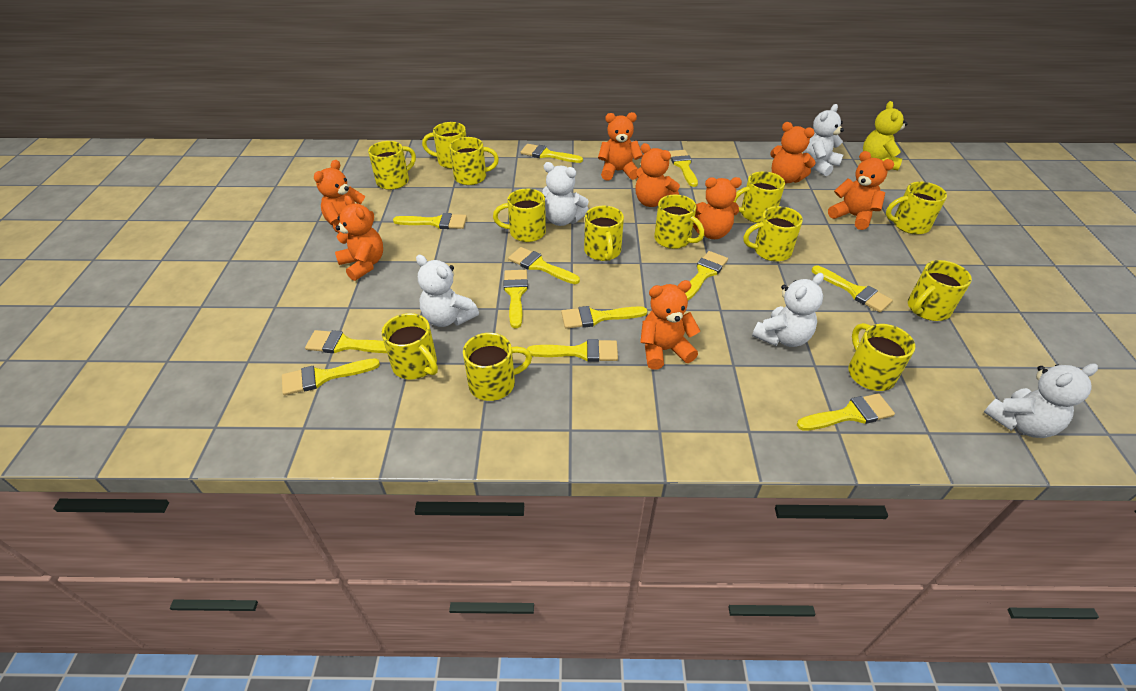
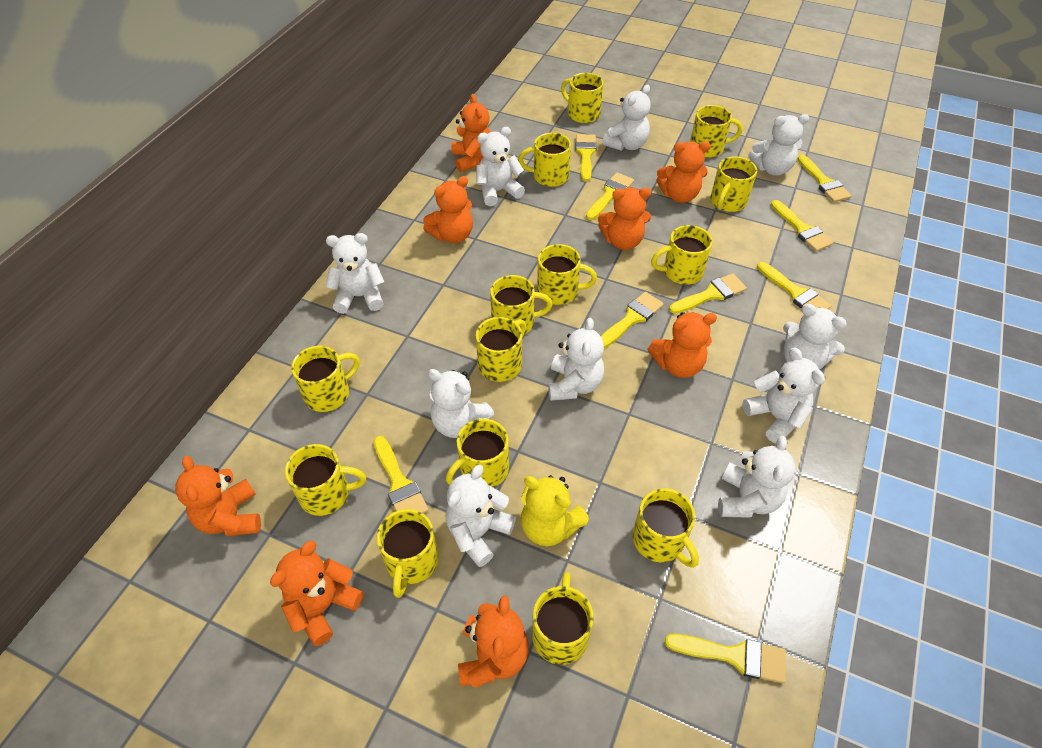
white teddy bear: 5 -> 10
yellow brush: 12 -> 9
yellow mug: 13 -> 14

